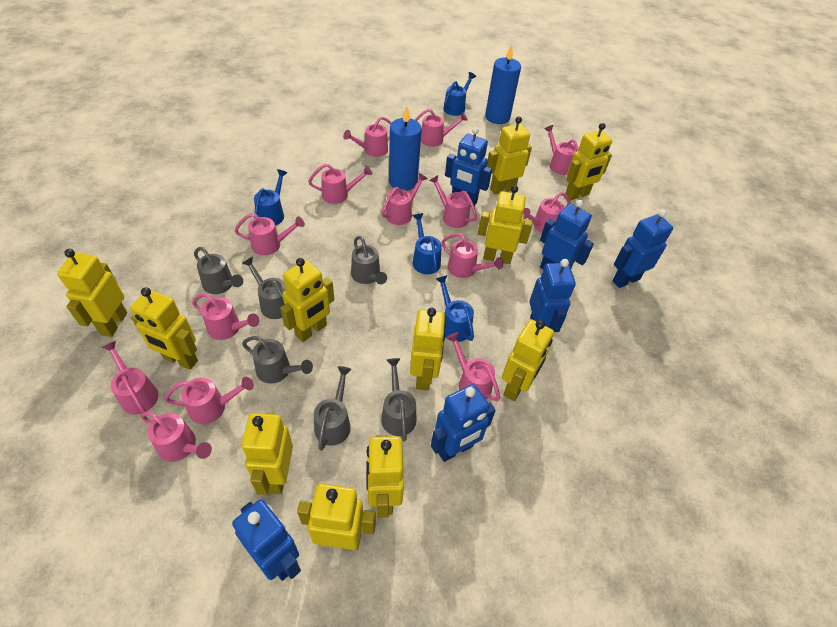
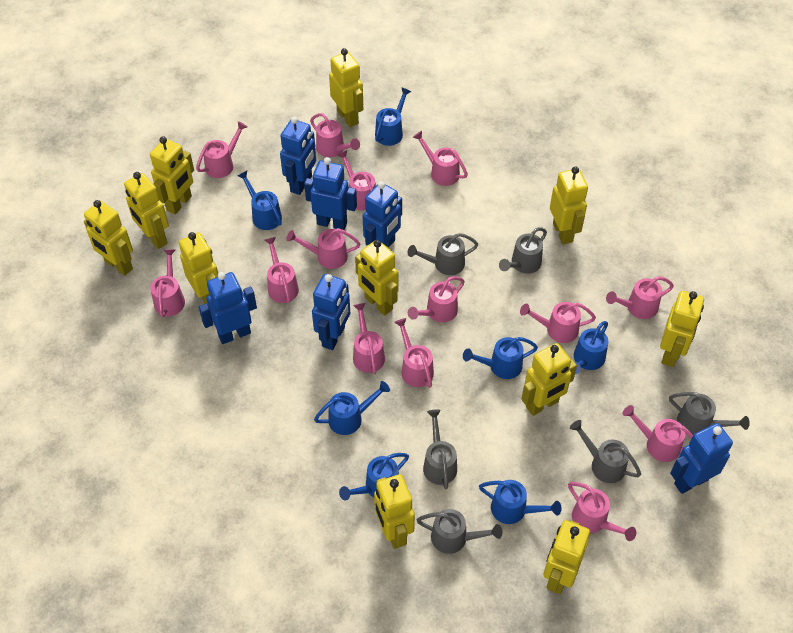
blue candle: 2 -> 0
blue watering can: 4 -> 7

